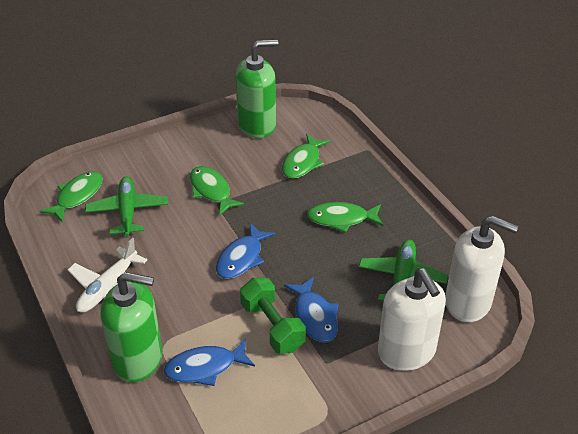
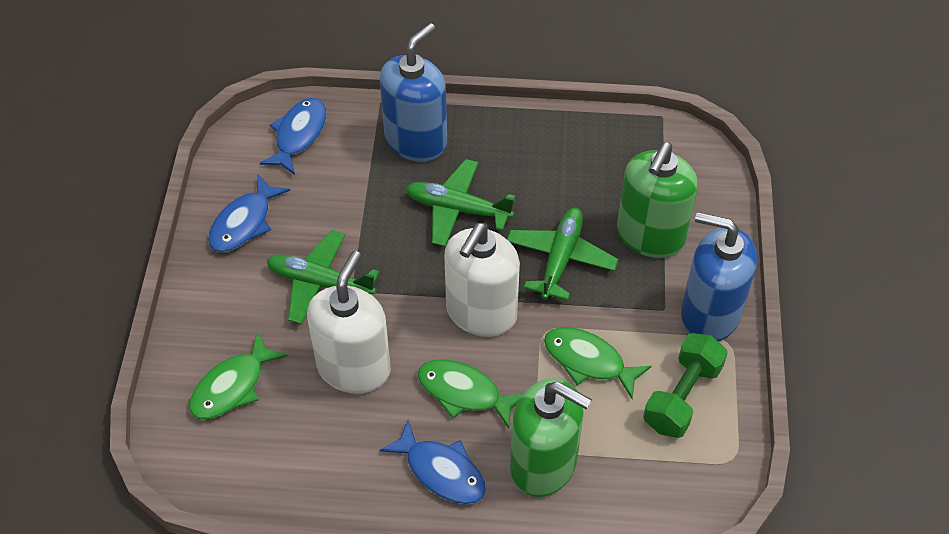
blue soap dispenser: 0 -> 2
green fish: 4 -> 3
green plane: 2 -> 3
white plane: 1 -> 0

